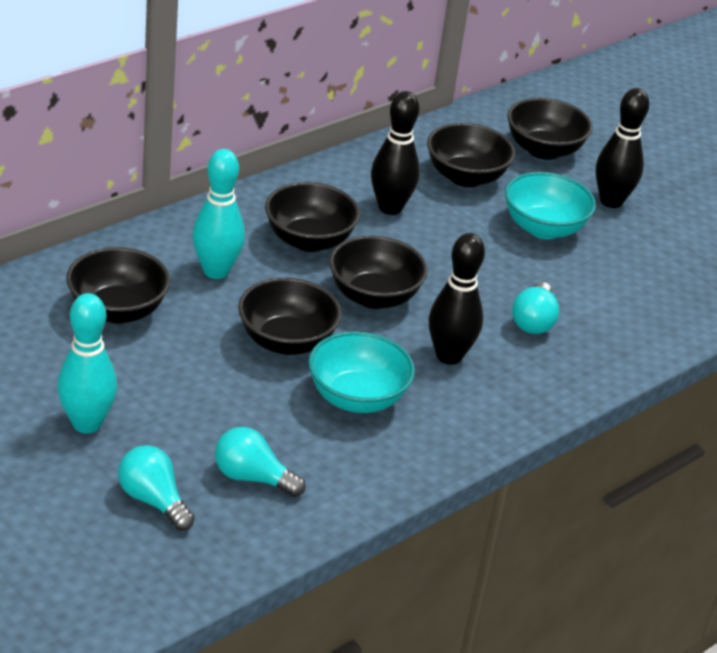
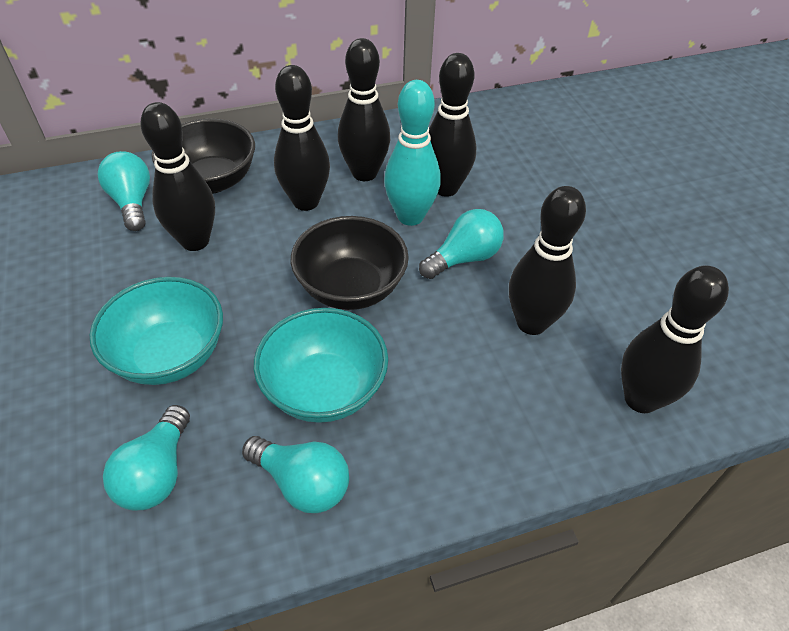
black bowl: 6 -> 2
black bowling pin: 3 -> 6
turquoise bowling pin: 2 -> 1
turquoise light bulb: 3 -> 4

